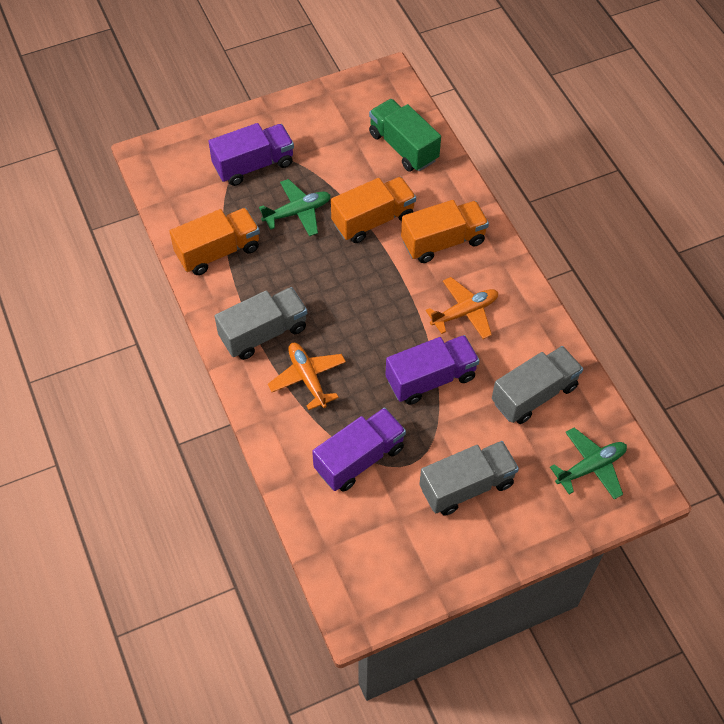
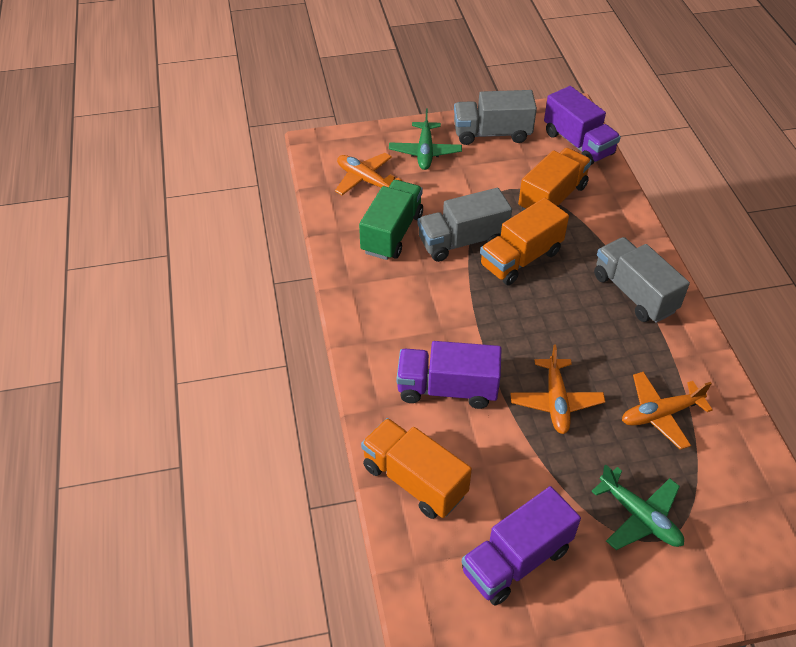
orange plane: 2 -> 3

